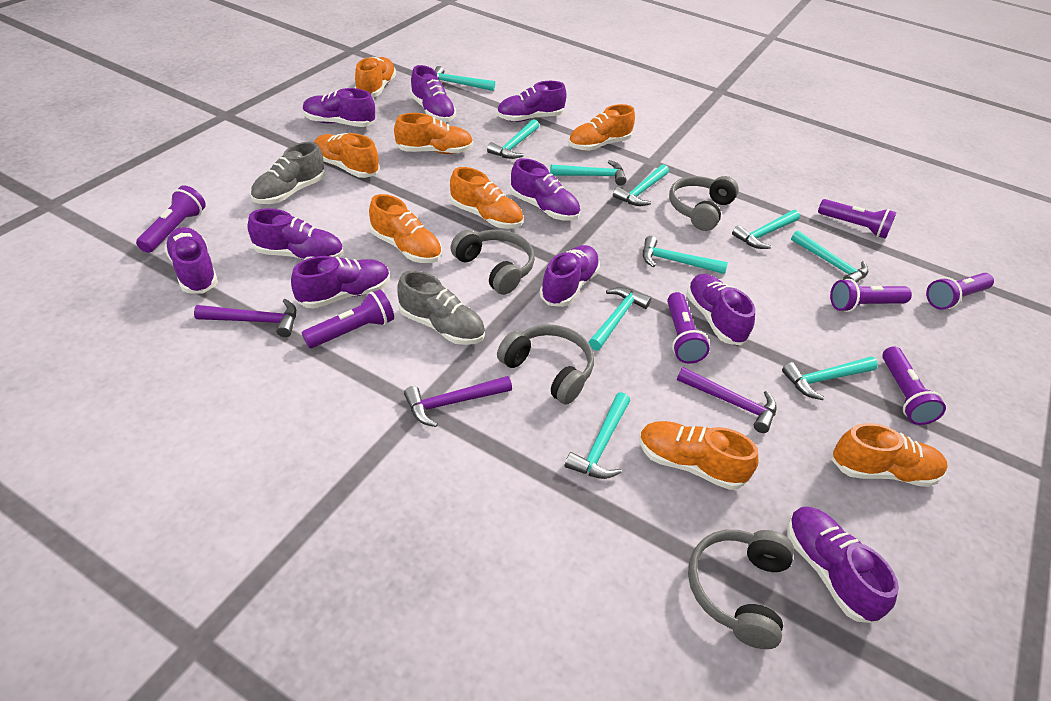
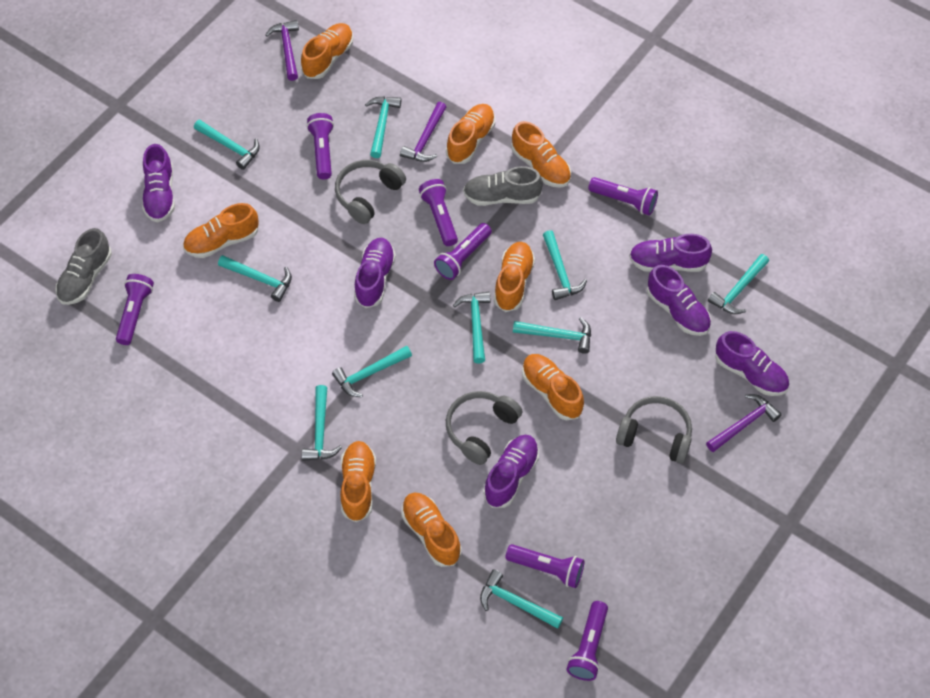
grey headphones: 4 -> 3
purple shoe: 10 -> 6

